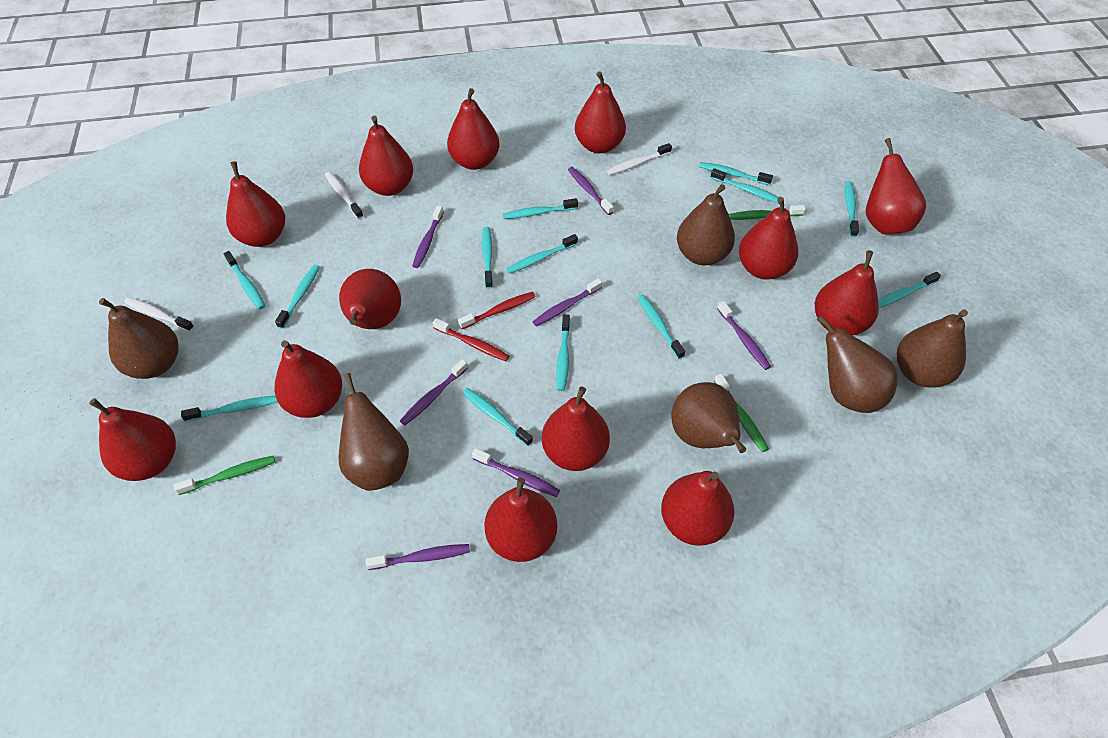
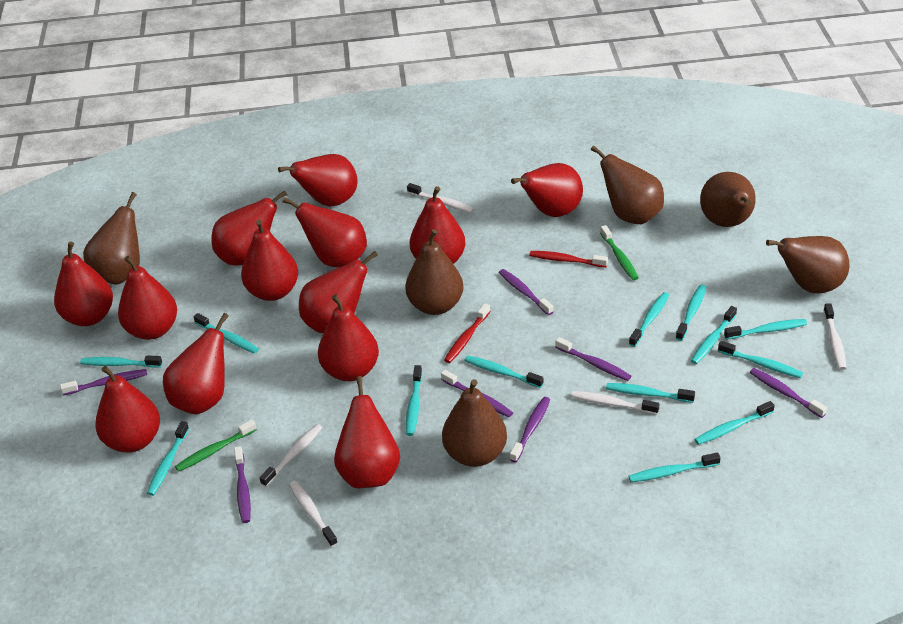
green toothbrush: 3 -> 2
white toothbrush: 3 -> 5

